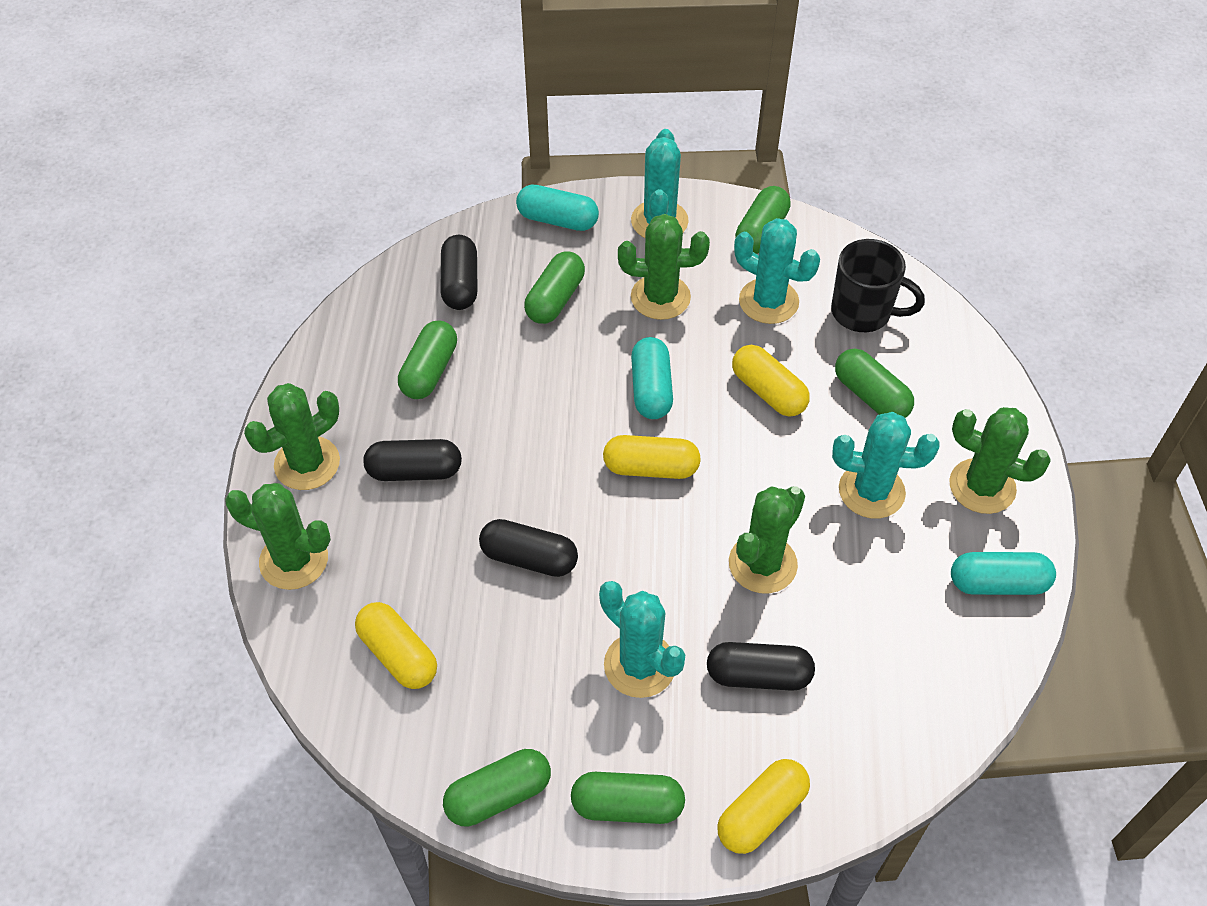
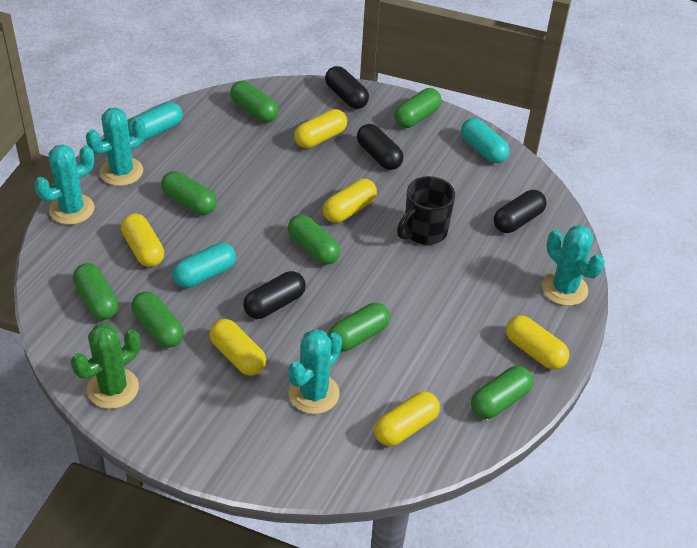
green cactus: 5 -> 1
green capsule: 6 -> 8
yellow capsule: 4 -> 6

